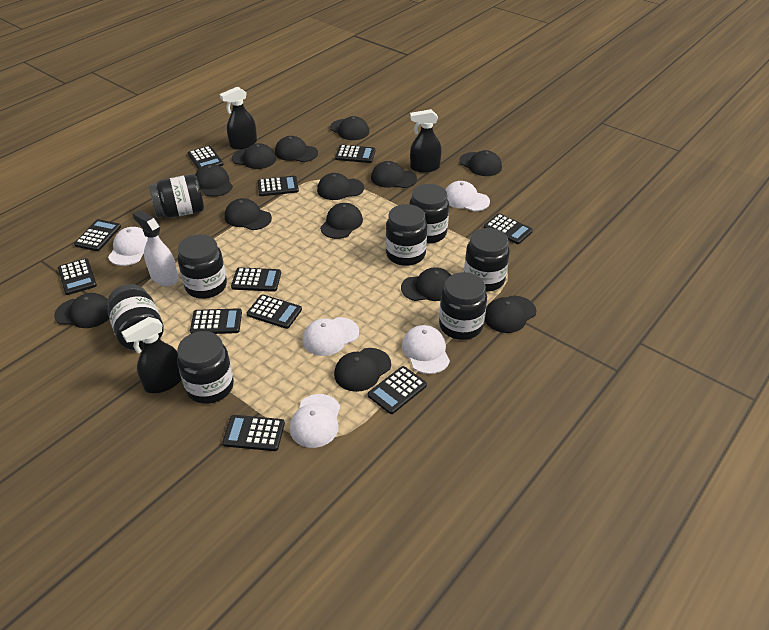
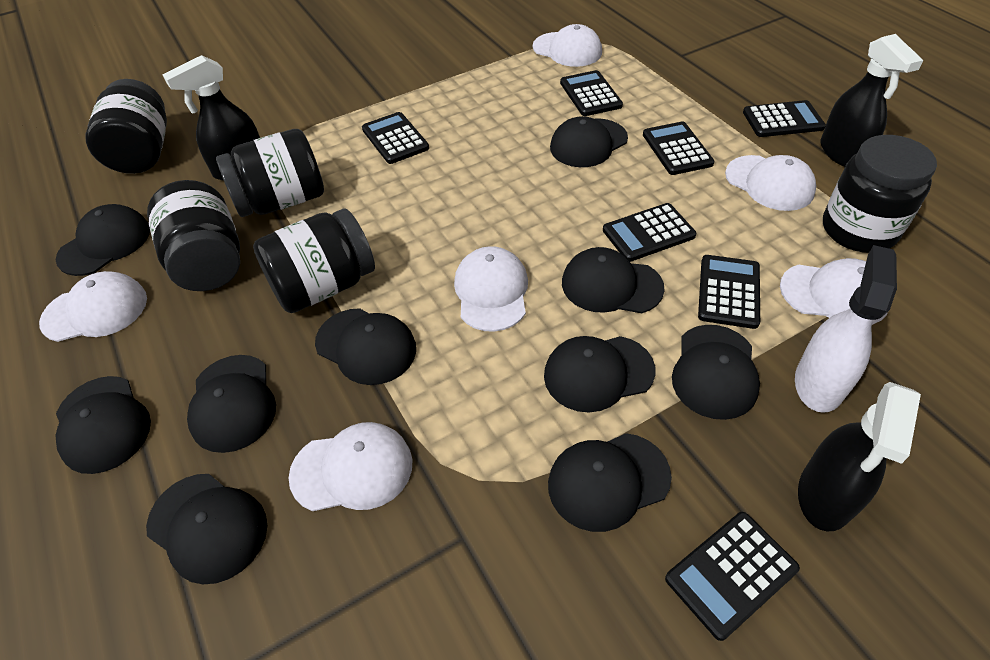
black calculator: 11 -> 7
black cap: 13 -> 10
black jar: 8 -> 5
white cap: 5 -> 6

